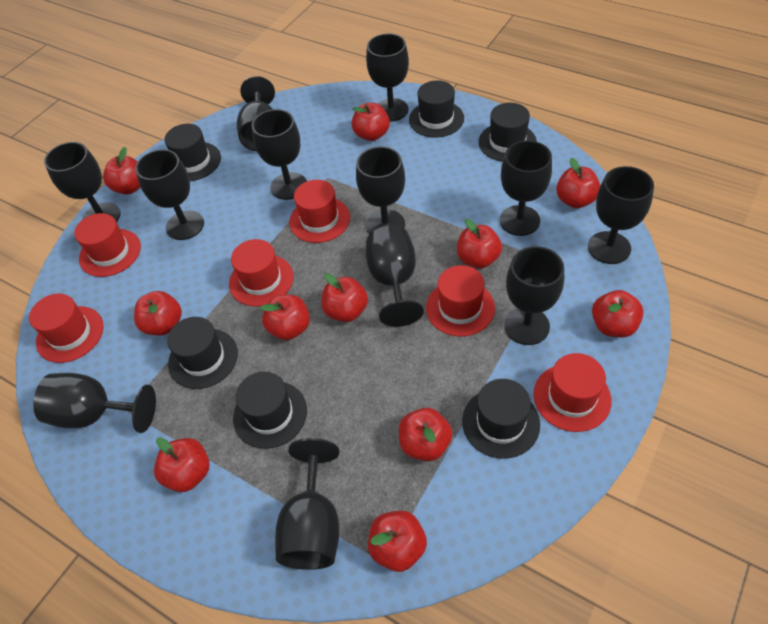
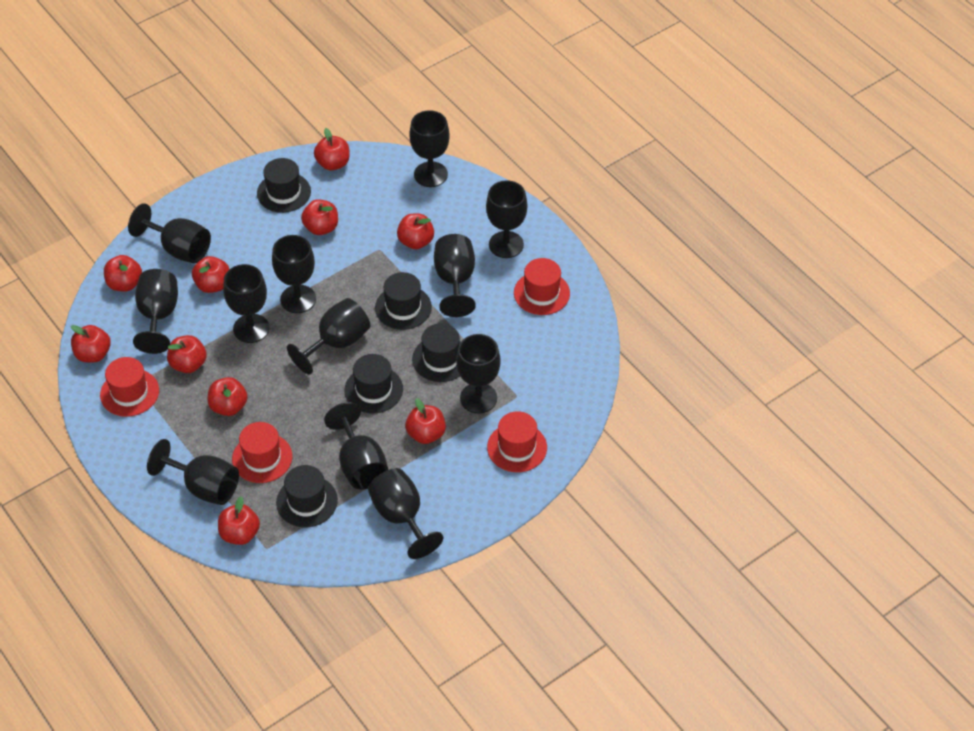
black hat: 6 -> 5
red apple: 11 -> 10
red hat: 6 -> 4

